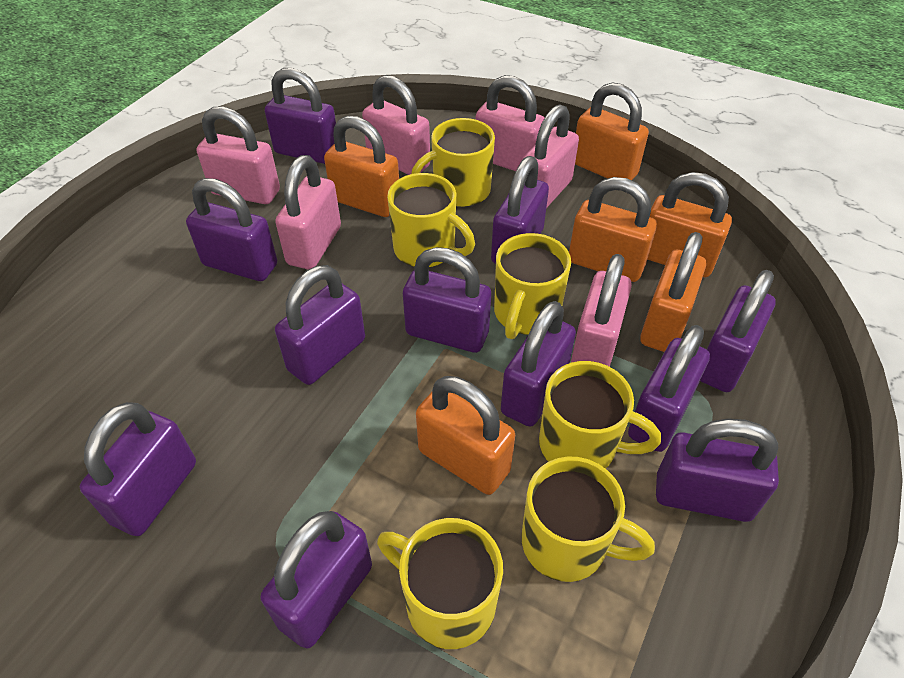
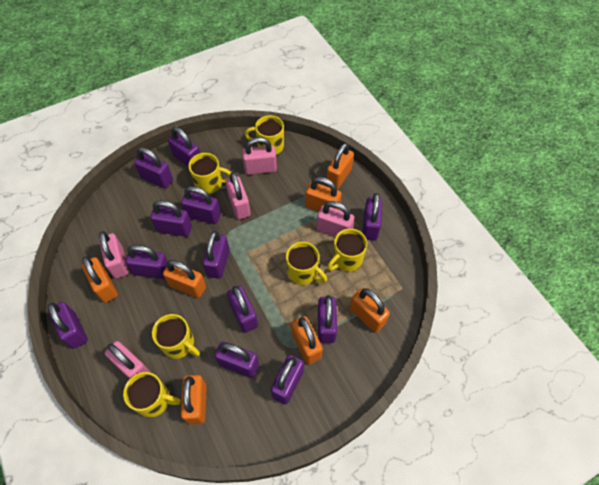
orange padlock: 6 -> 7
pink padlock: 6 -> 5
purple padlock: 11 -> 12

